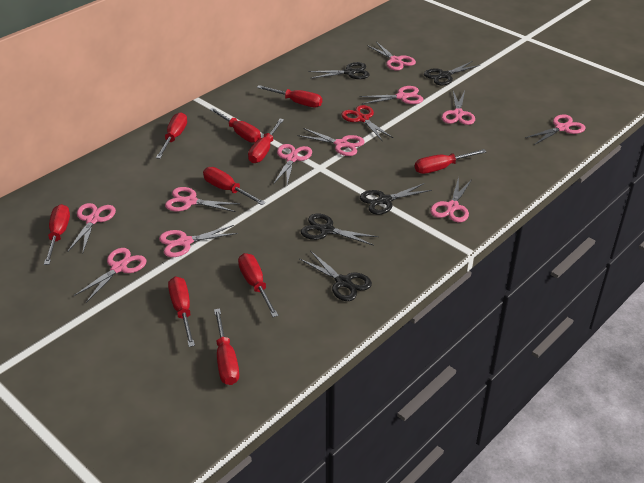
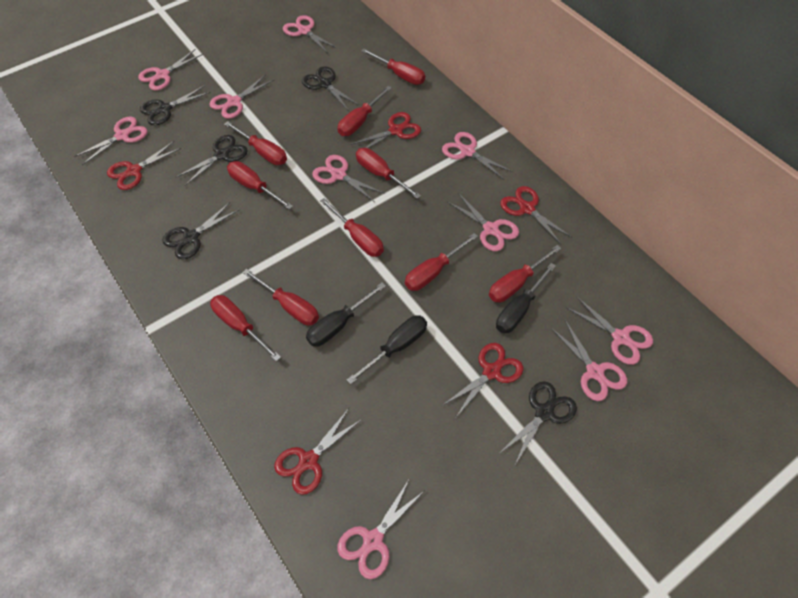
black screwdriver: 0 -> 3
pink scissors: 11 -> 10
red scissors: 1 -> 5

